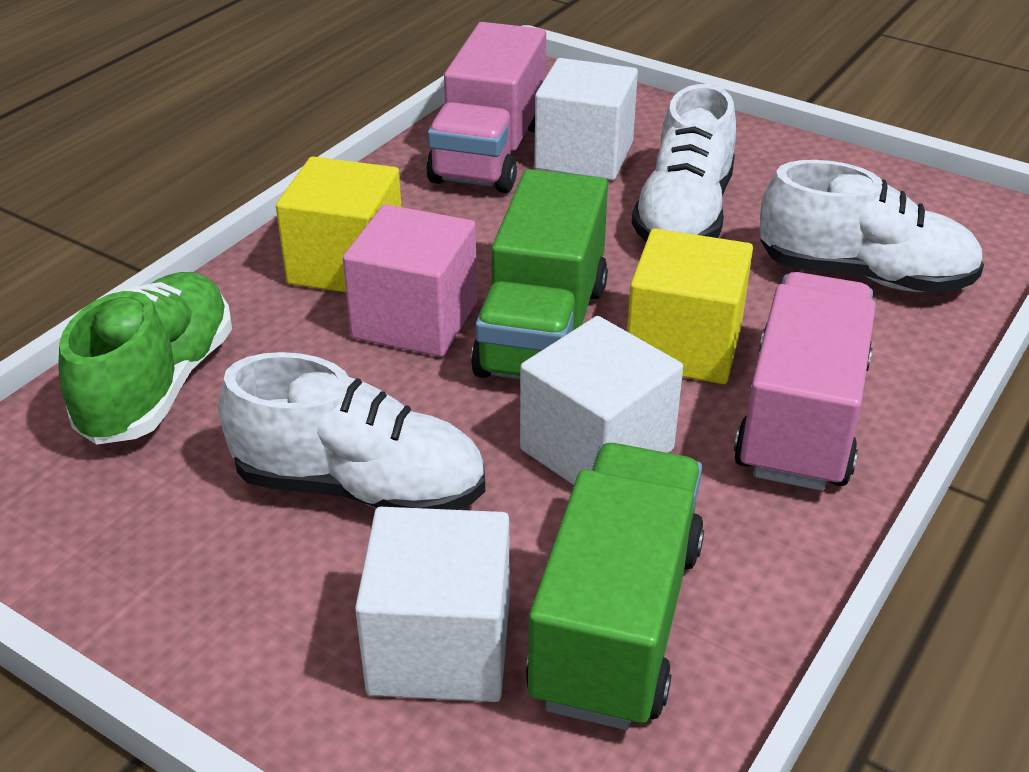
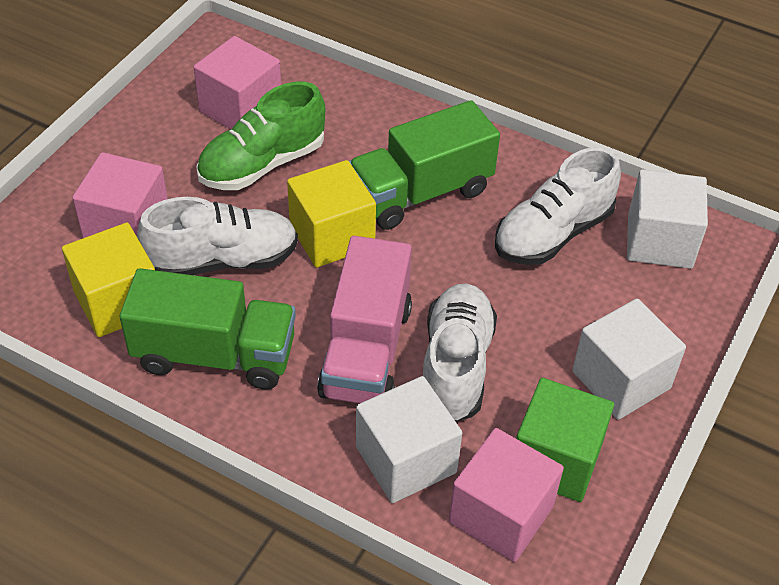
green cube: 0 -> 1
pink cube: 1 -> 3
pink truck: 2 -> 1

